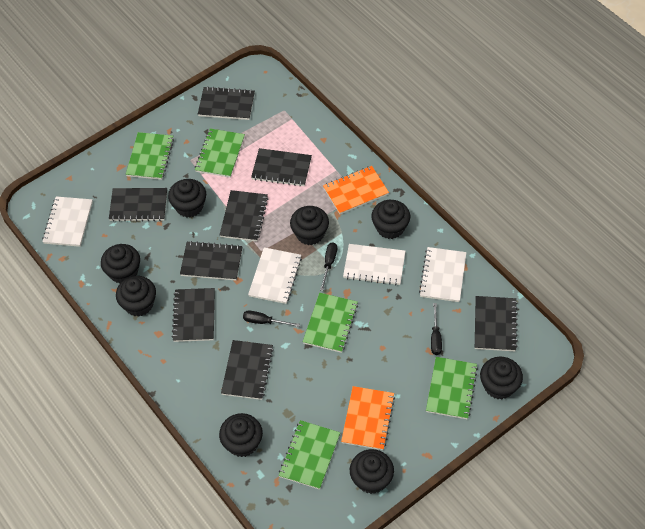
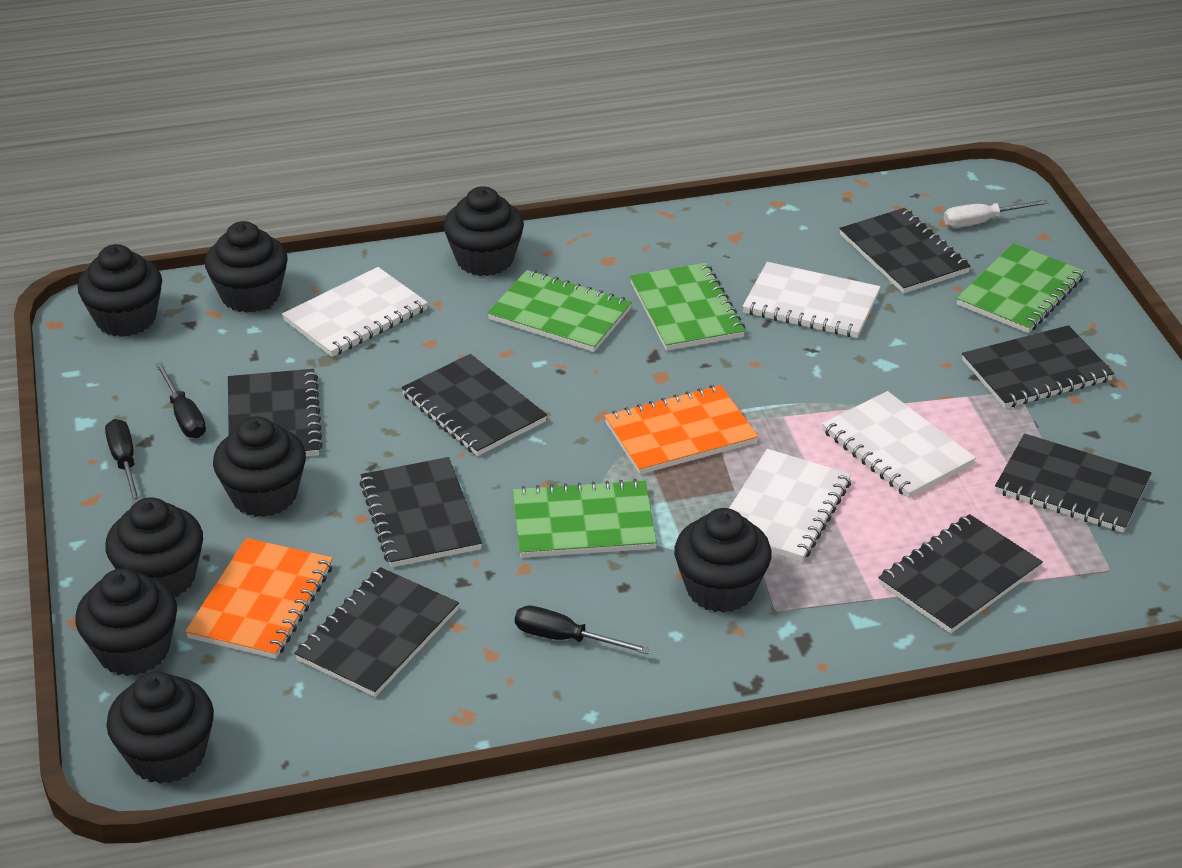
green notebook: 5 -> 4
white screwdriver: 0 -> 1

